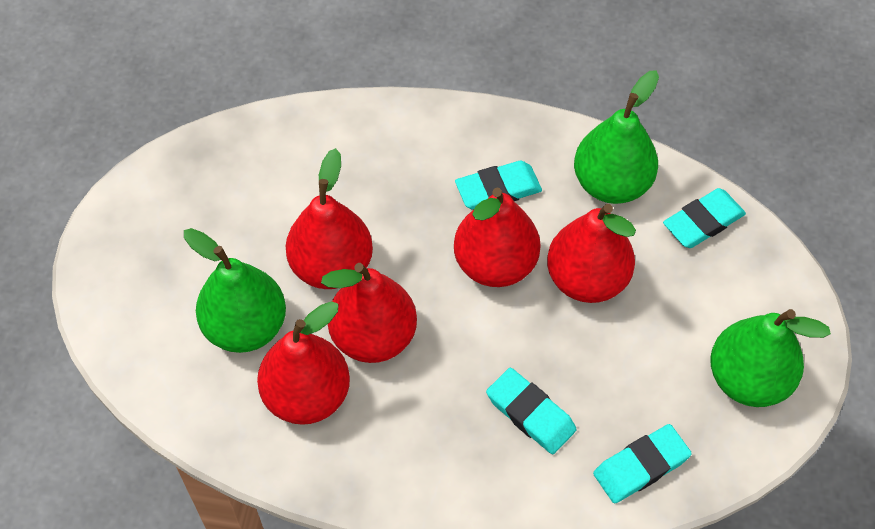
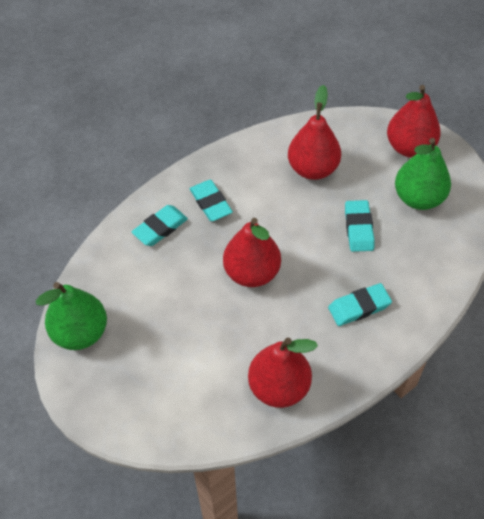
green pear: 3 -> 2
red pear: 5 -> 4

